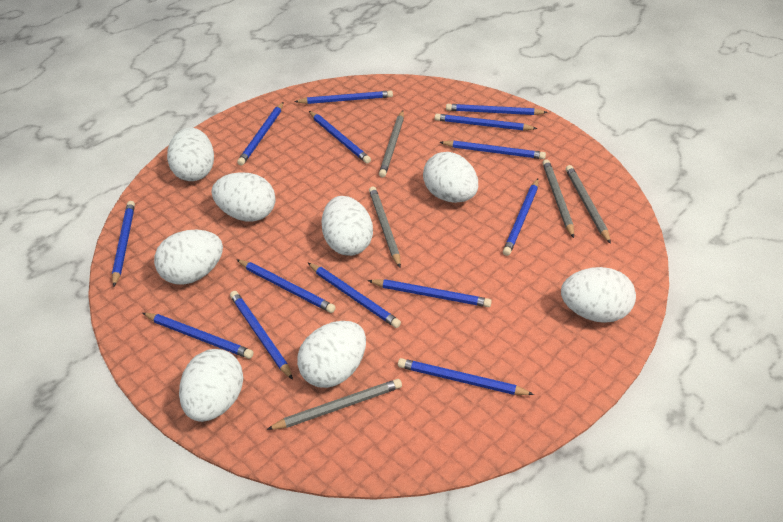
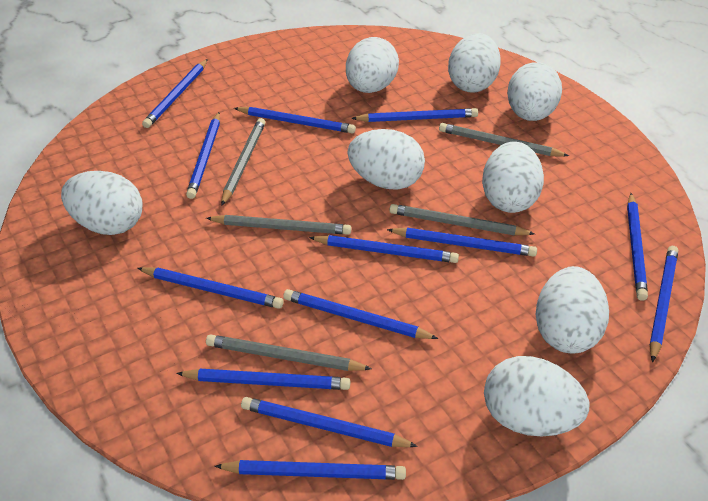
blue pencil: 14 -> 13

